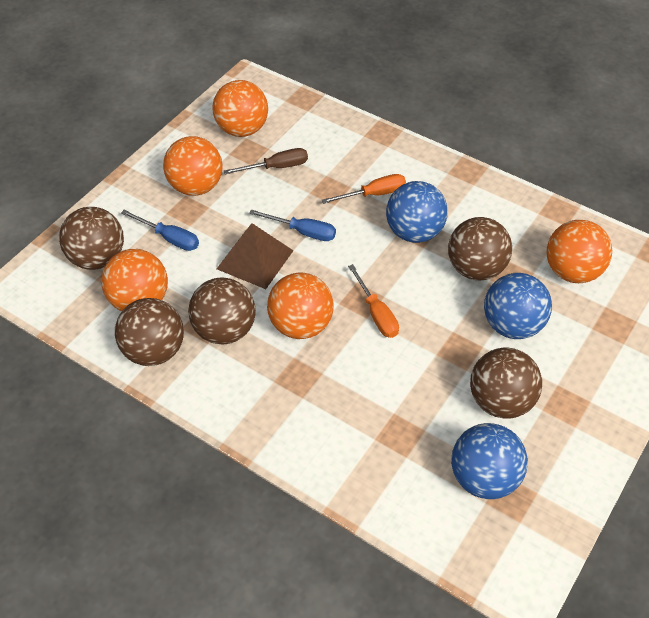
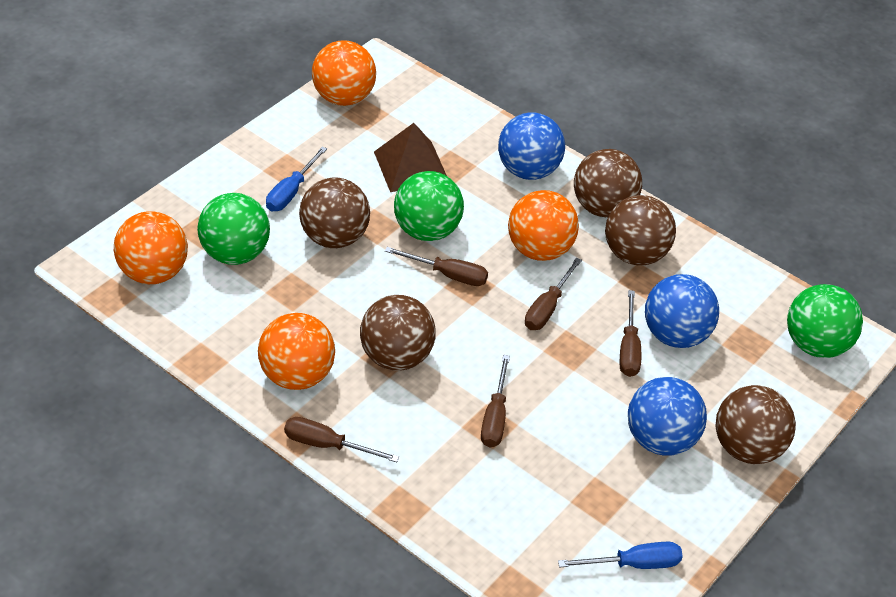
brown screwdriver: 1 -> 5
green ball: 0 -> 3
orange ball: 5 -> 4
orange screwdriver: 2 -> 0

